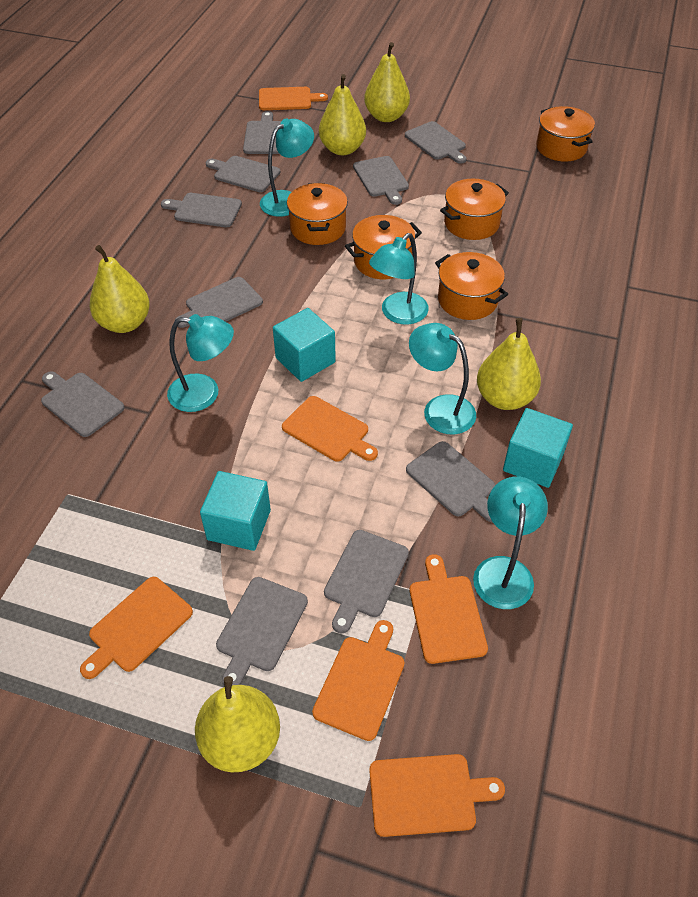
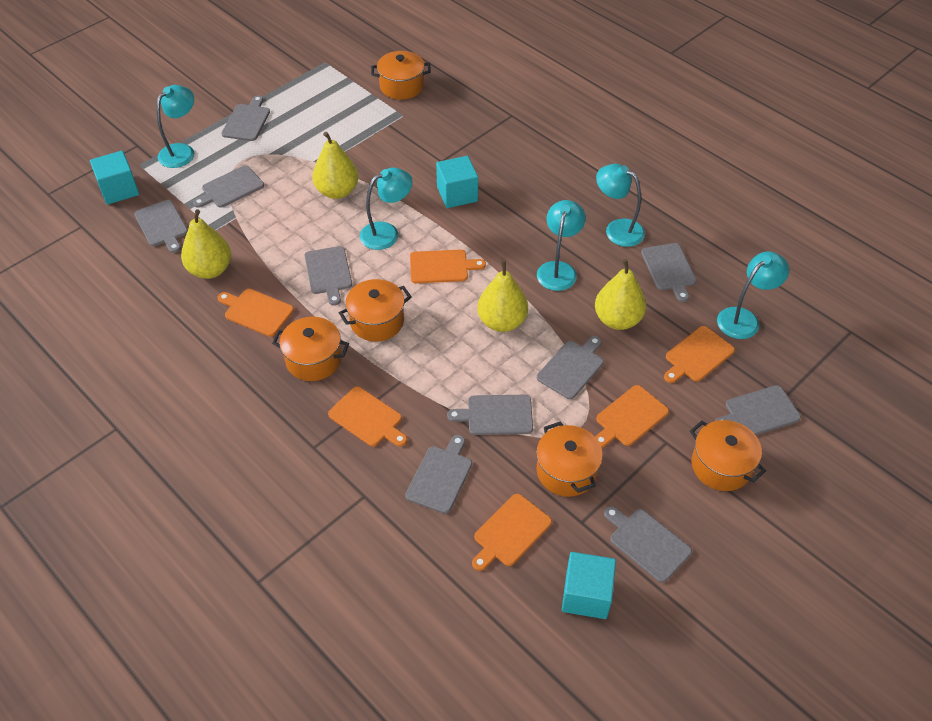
yellow pear: 5 -> 4

